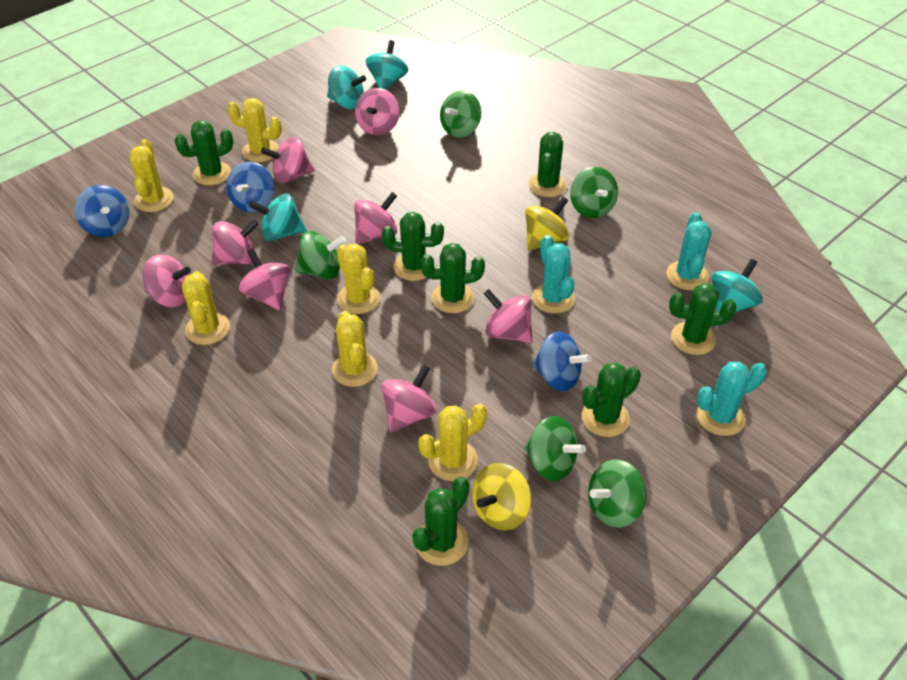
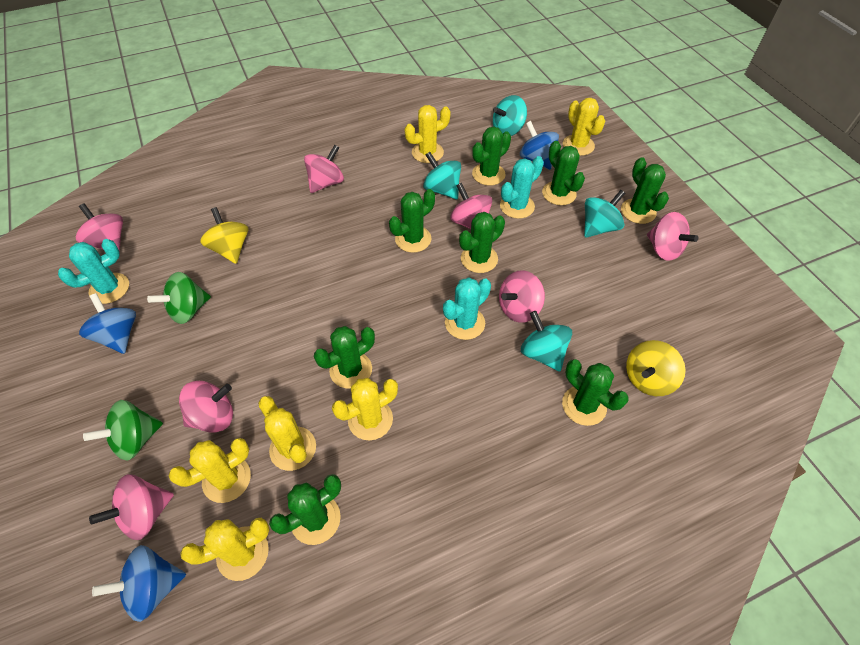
green cactus: 7 -> 8
green spinning top: 5 -> 2
pink spinning top: 8 -> 7

